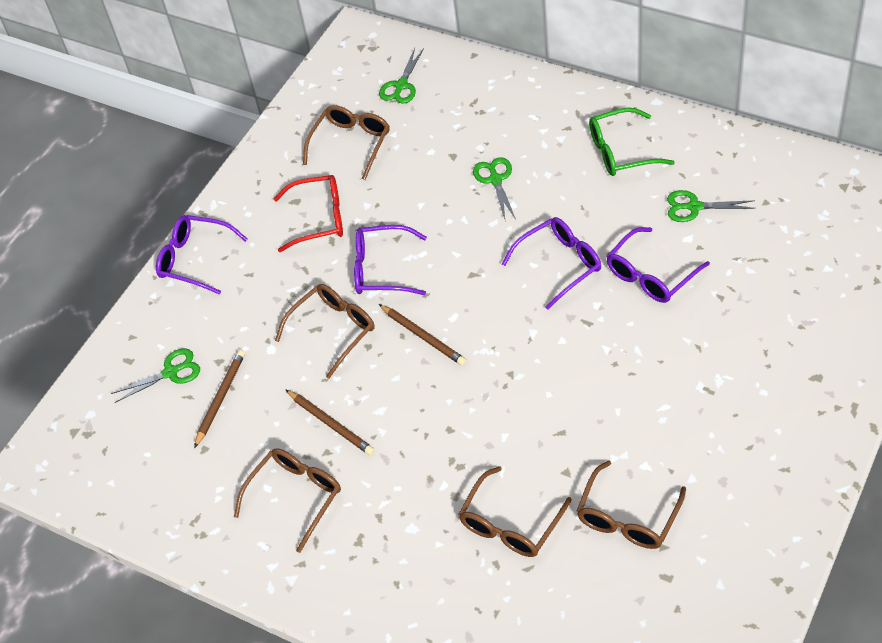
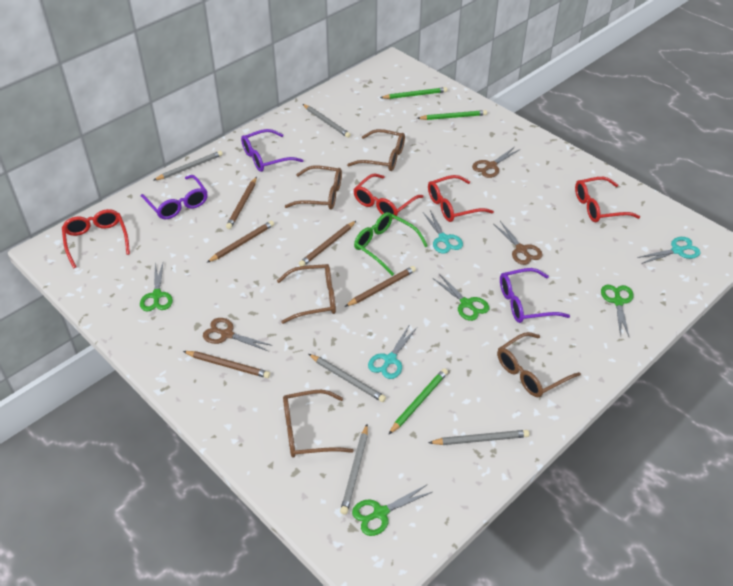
brown pencil: 3 -> 5
brown scissors: 0 -> 3
green pencil: 0 -> 3
grey pencil: 0 -> 5
purple glasses: 4 -> 3
red glasses: 1 -> 4
turquoise scissors: 0 -> 3

